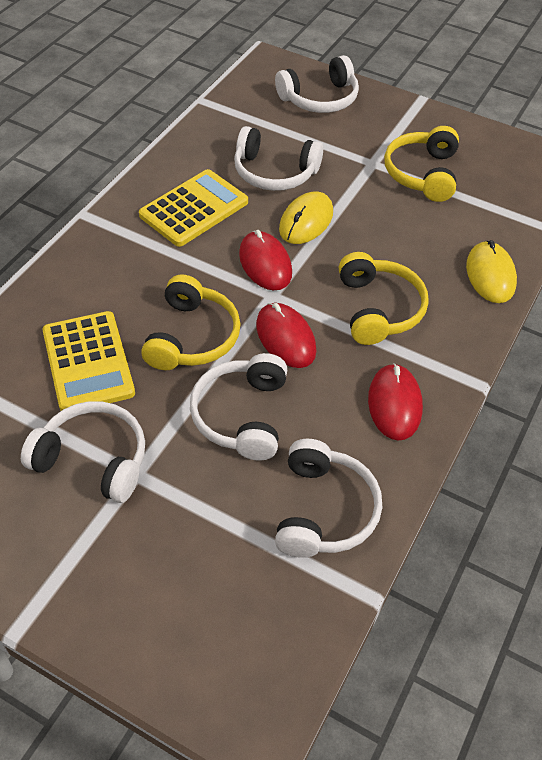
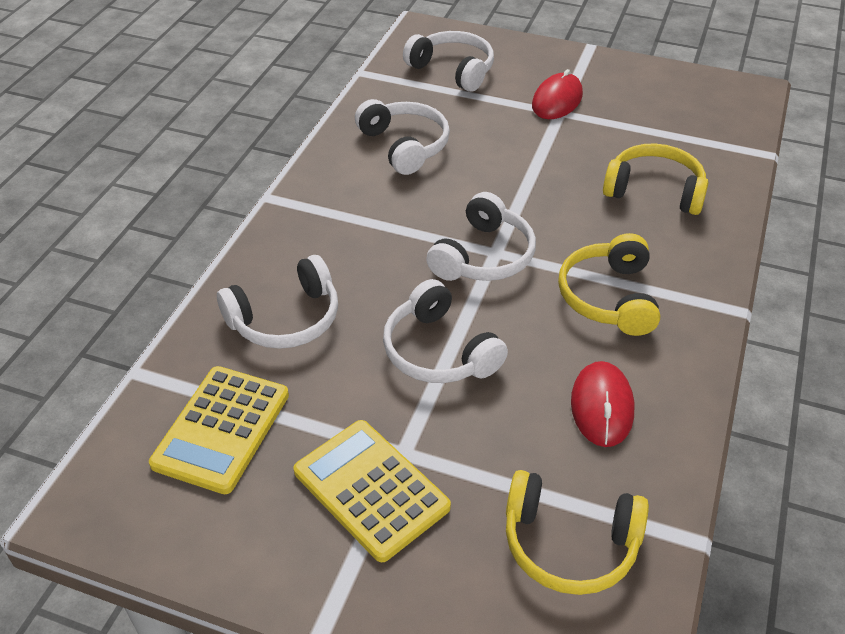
red mouse: 3 -> 2
yellow mouse: 2 -> 0

